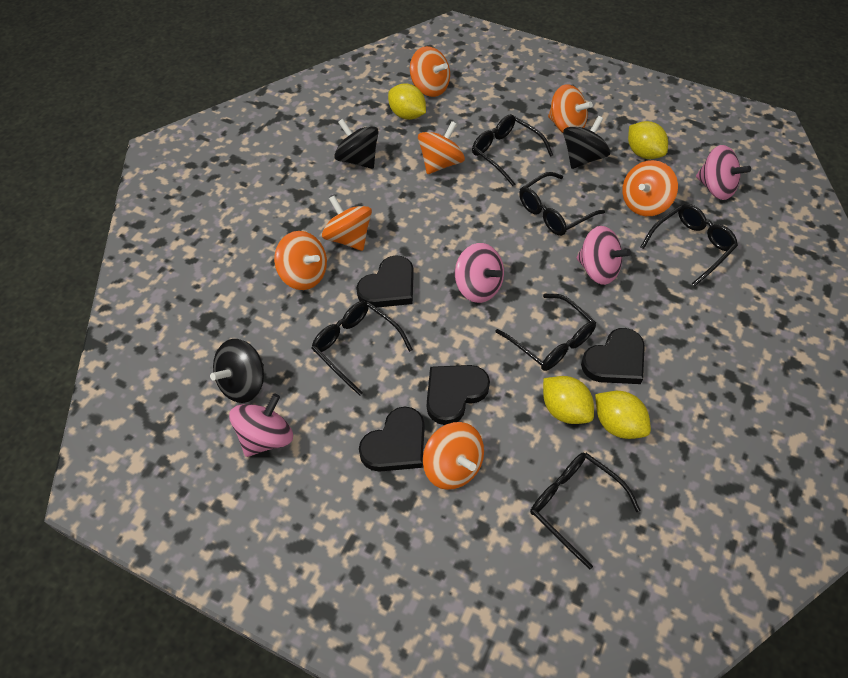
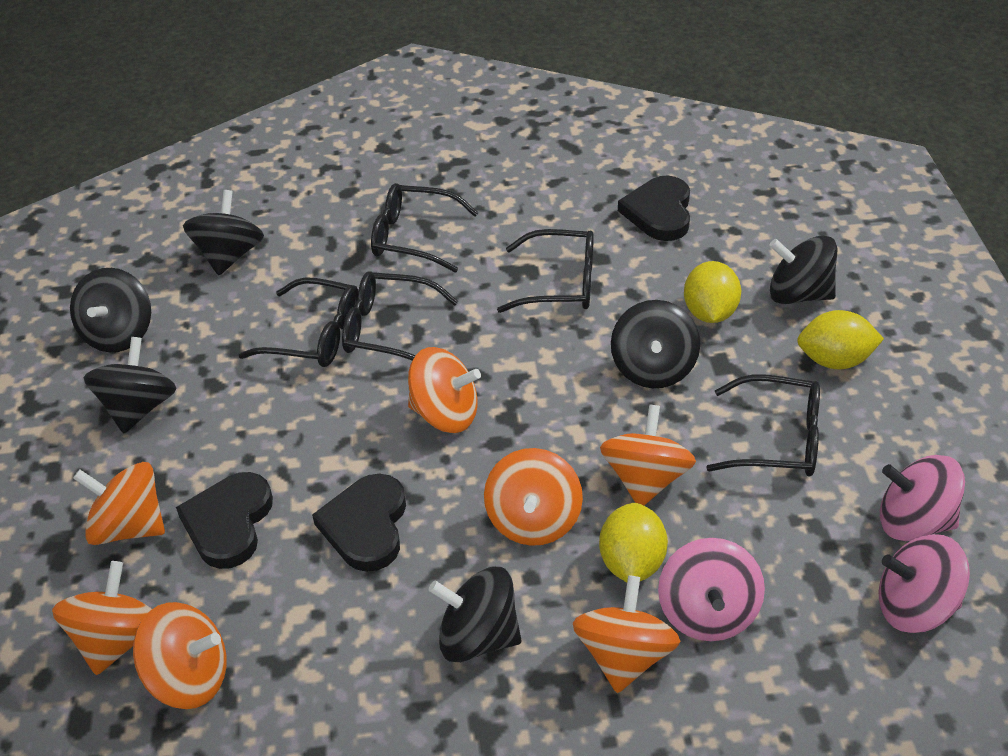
black glasses: 6 -> 5
black heart: 4 -> 3
black spinning top: 3 -> 6
pink spinning top: 4 -> 3
yellow lemon: 4 -> 3

